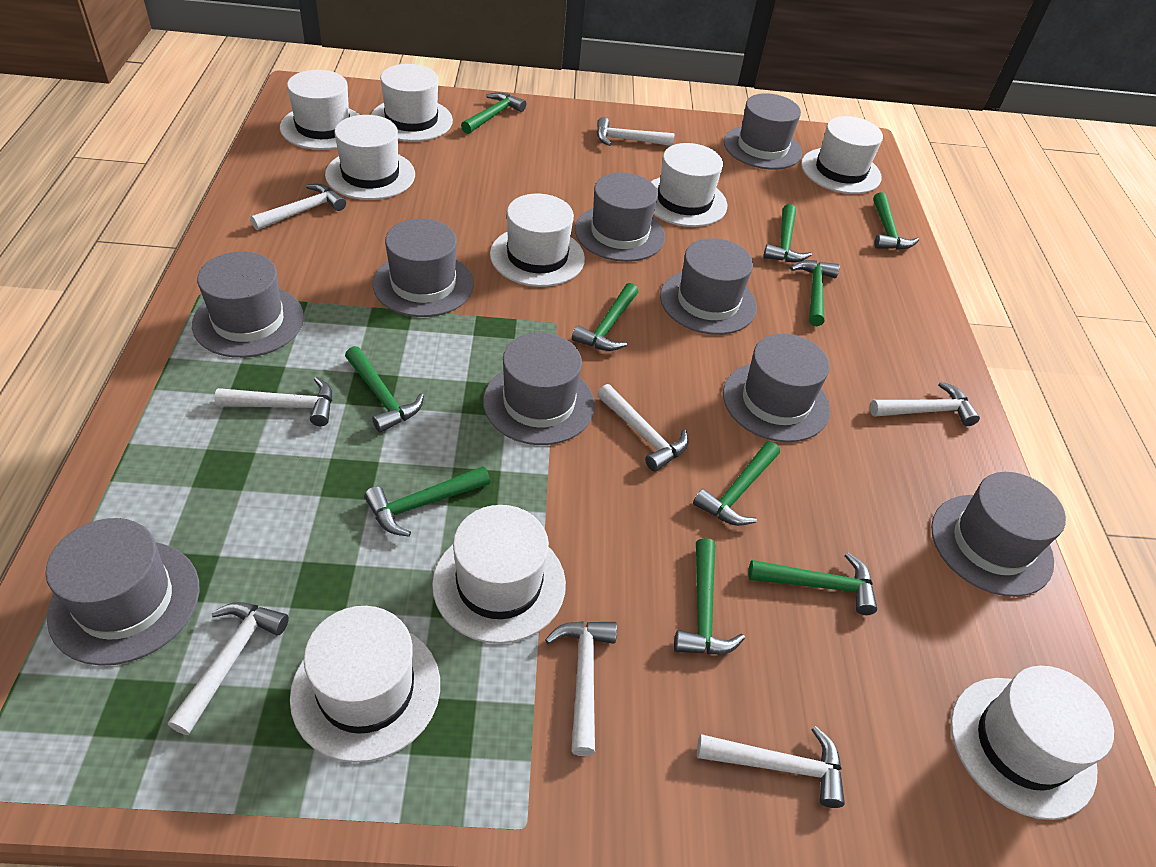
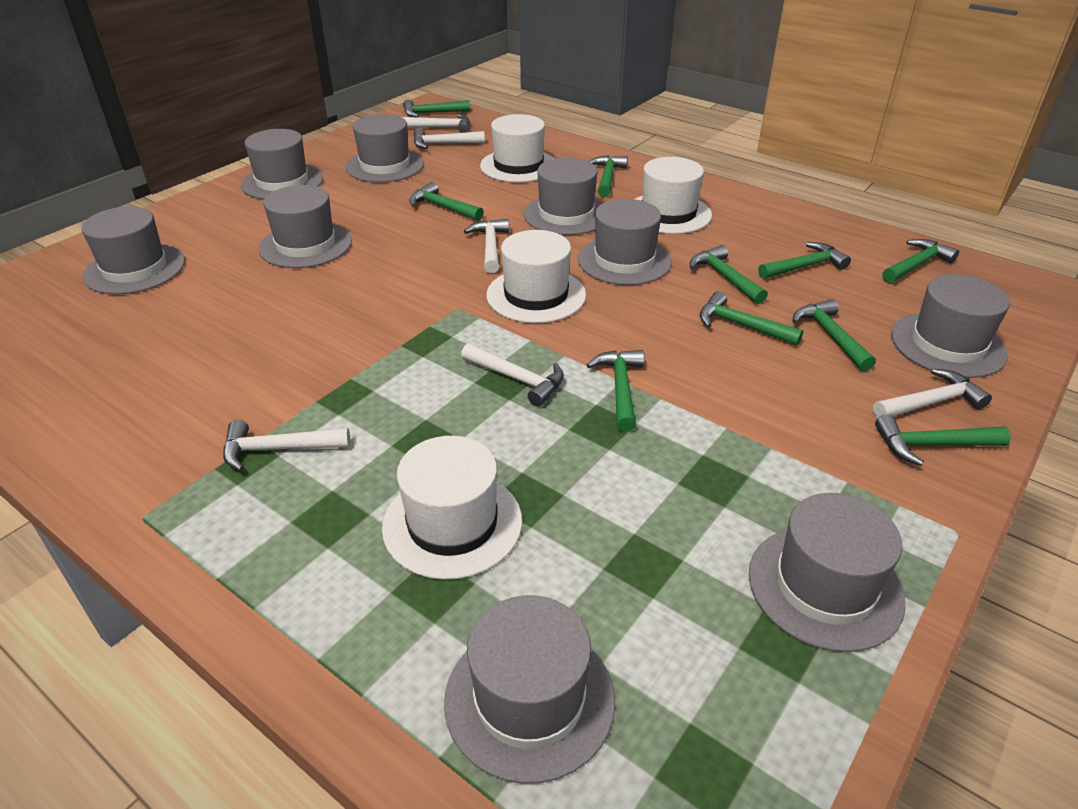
white hammer: 8 -> 6
white hat: 9 -> 4

